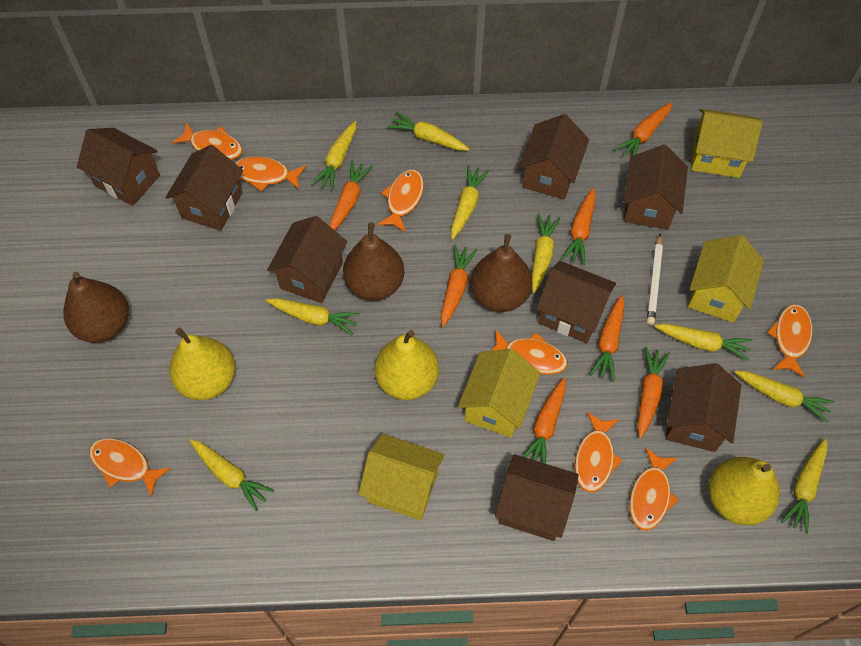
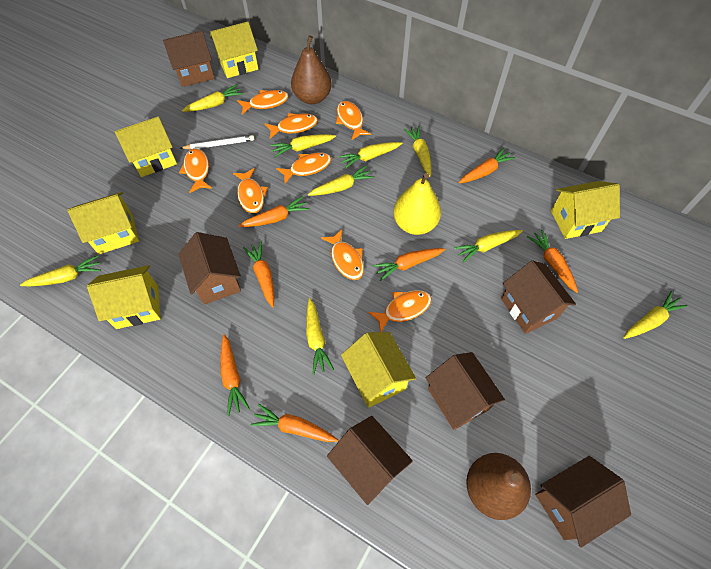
brown house: 8 -> 6
brown pear: 3 -> 2
yellow house: 4 -> 6
yellow pear: 3 -> 1

